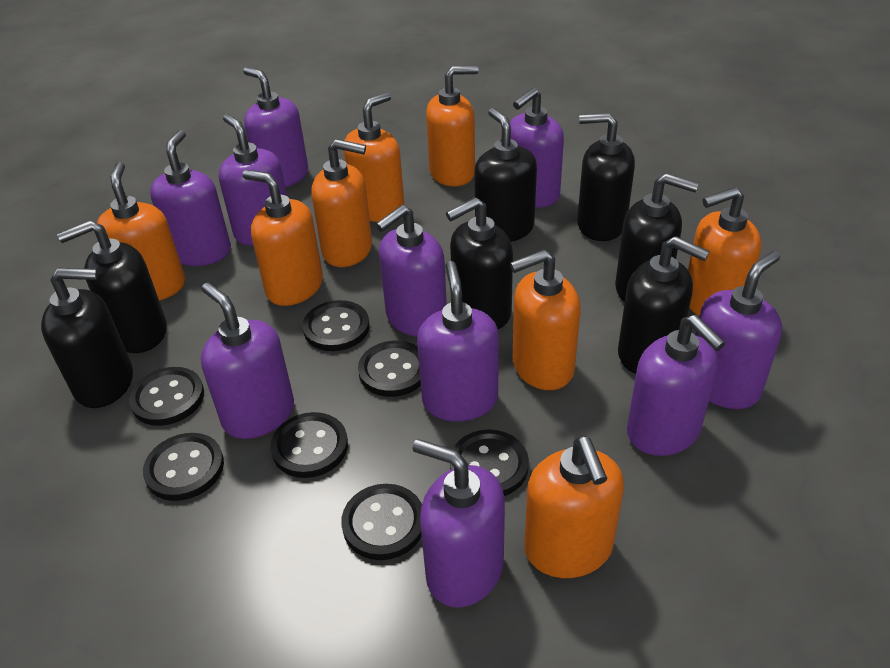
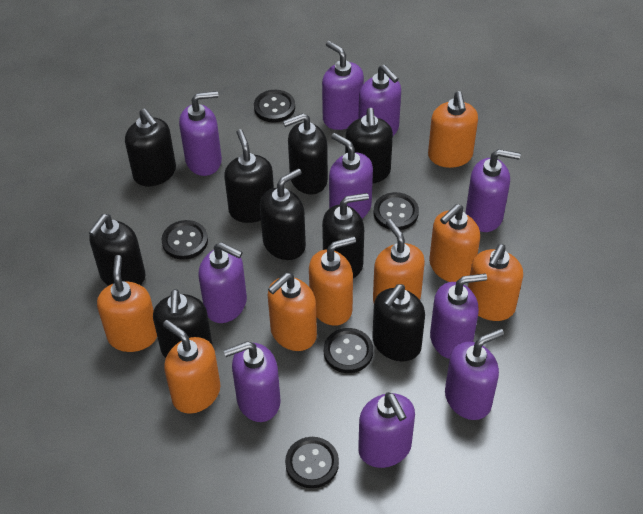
black button: 7 -> 5
black soap dispenser: 7 -> 9

